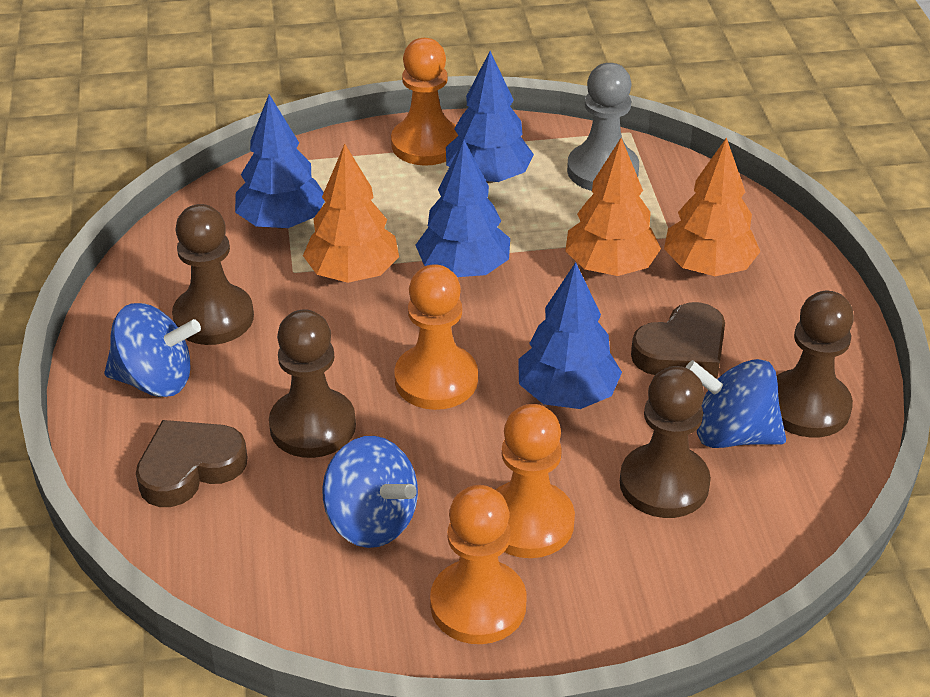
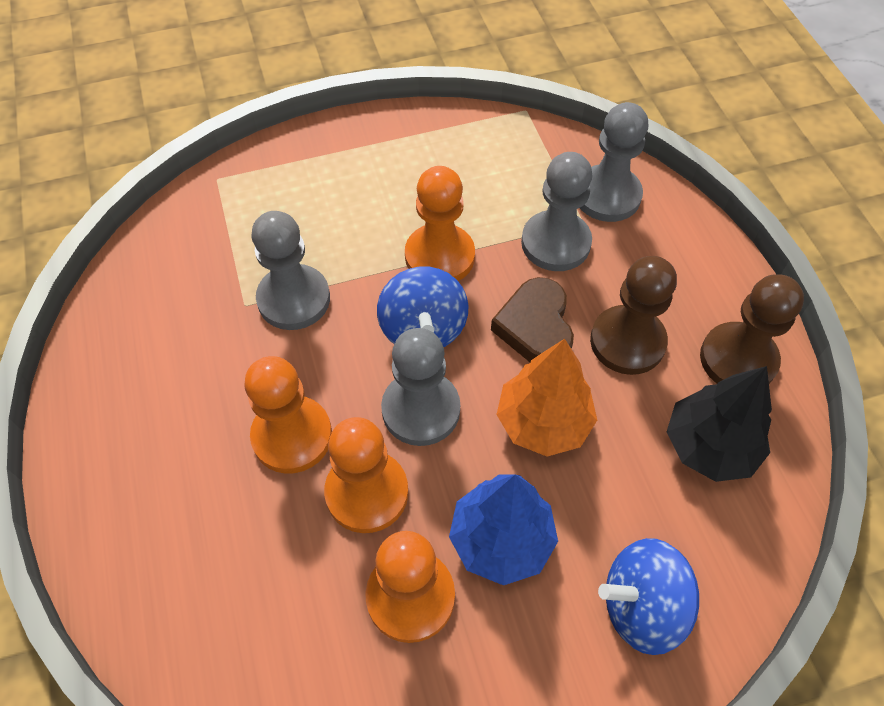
black tree: 0 -> 1
blue spinning top: 3 -> 2
blue tree: 4 -> 1
brown heart: 2 -> 1
brown pawn: 4 -> 2
grey pawn: 1 -> 4
orange tree: 3 -> 1

